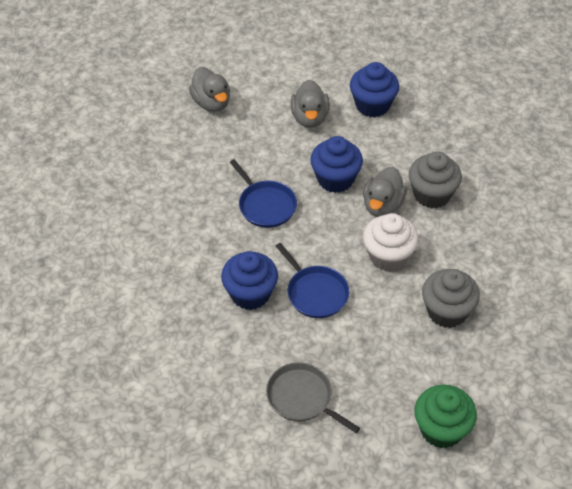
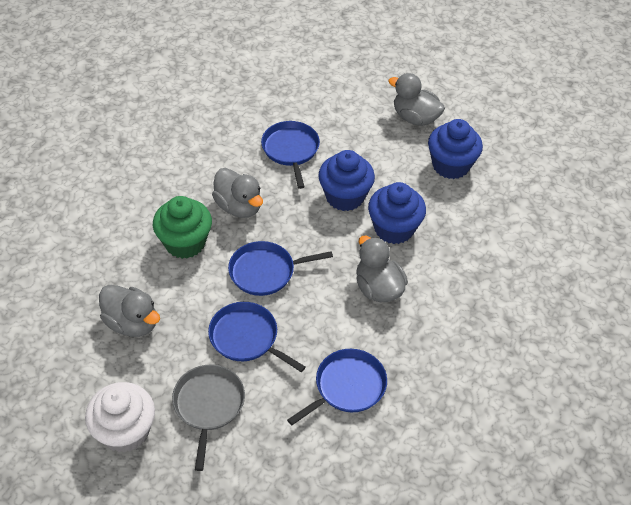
blue pan: 2 -> 4
grey cupcake: 2 -> 0
grey duck: 3 -> 4

